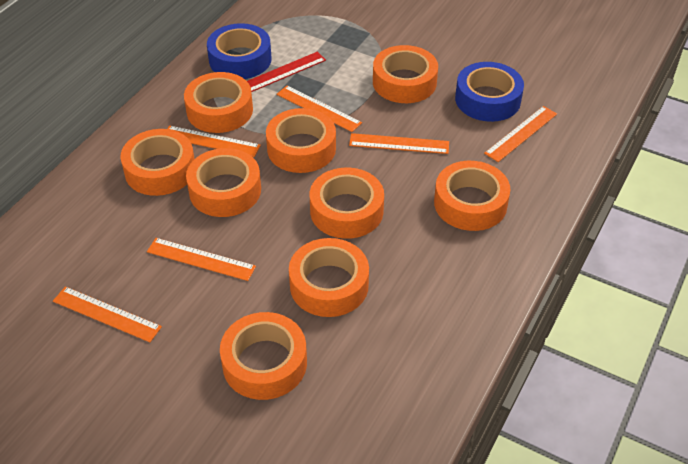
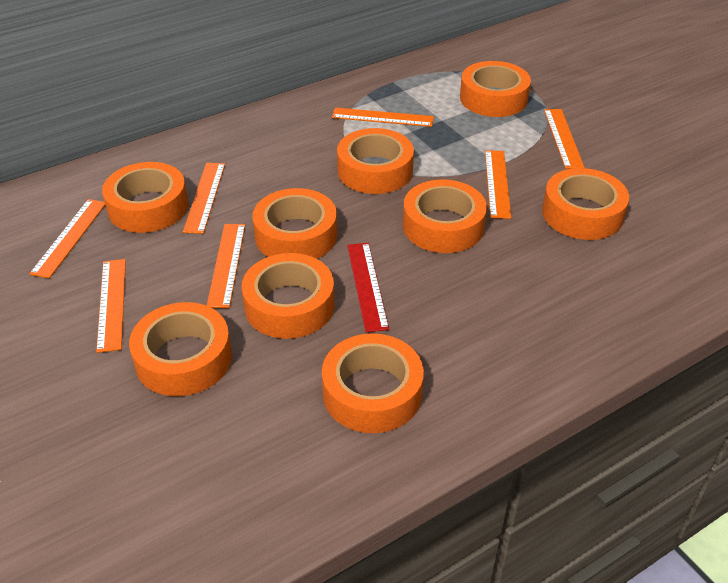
blue tape: 2 -> 0
orange ruler: 6 -> 7

